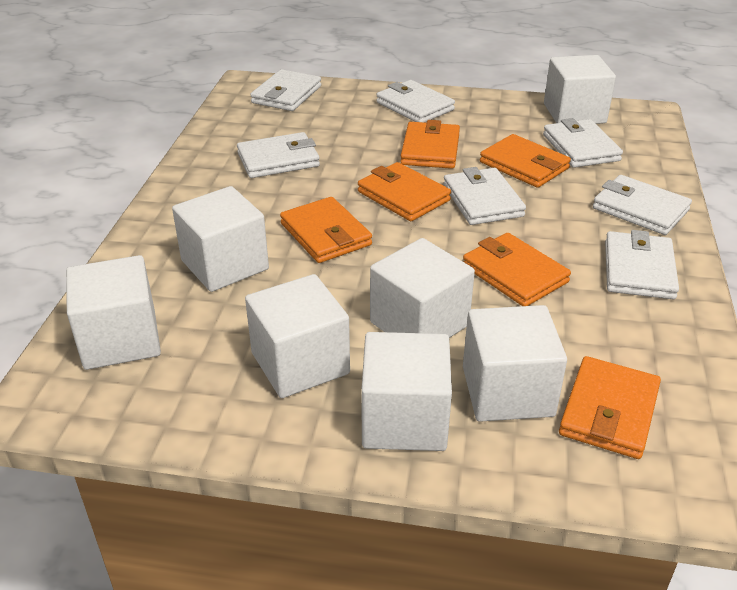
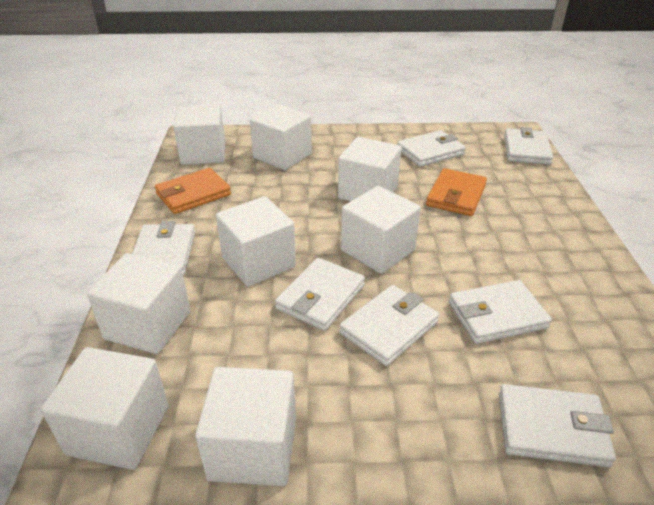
orange wallet: 6 -> 2
white cube: 7 -> 8

